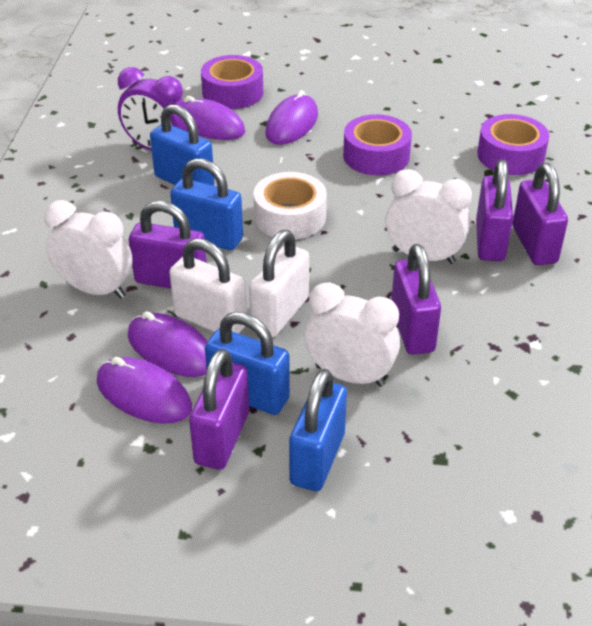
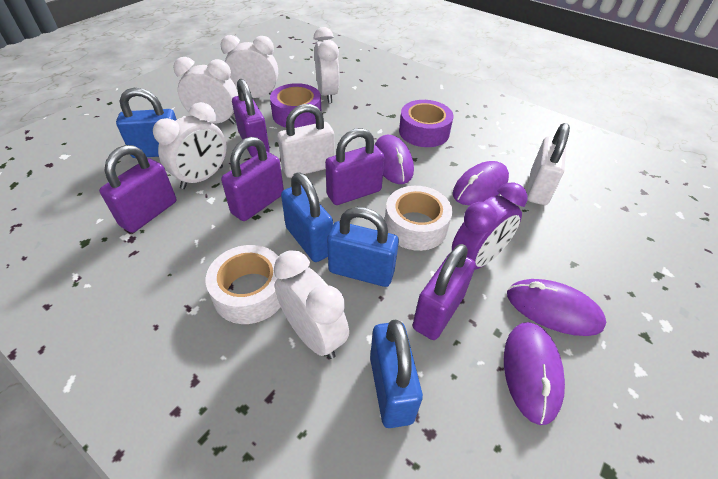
purple tape: 3 -> 2
white clock: 3 -> 5
white tape: 1 -> 2

